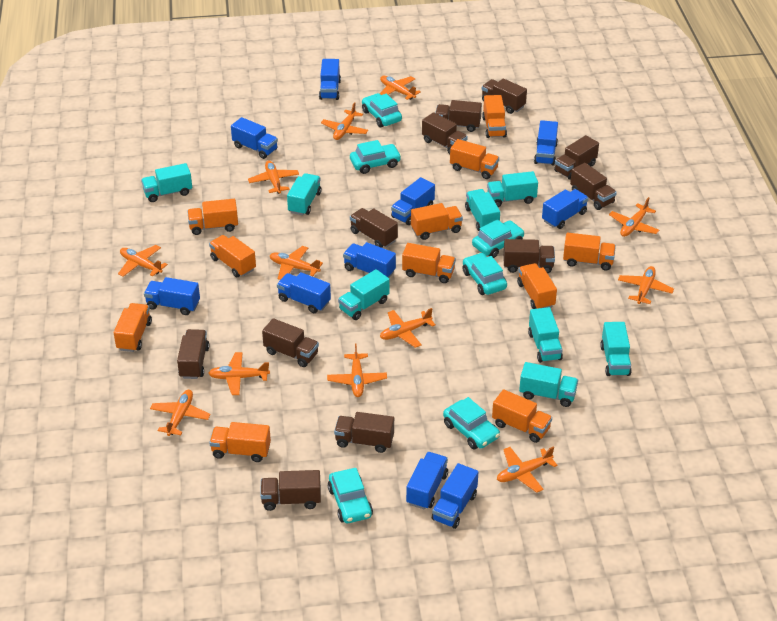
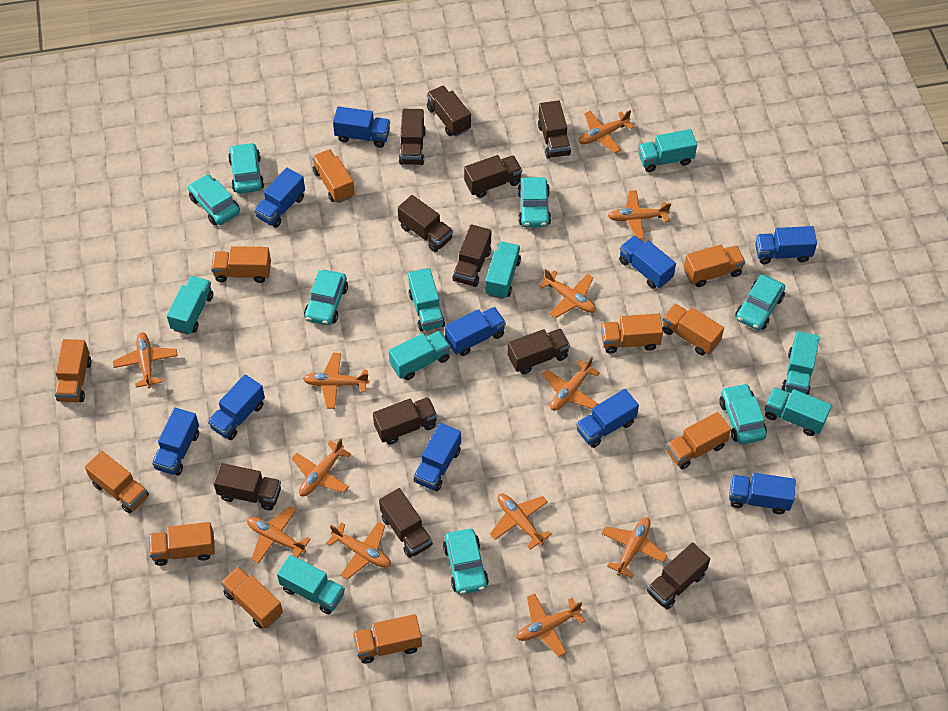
turquoise car: 6 -> 7

